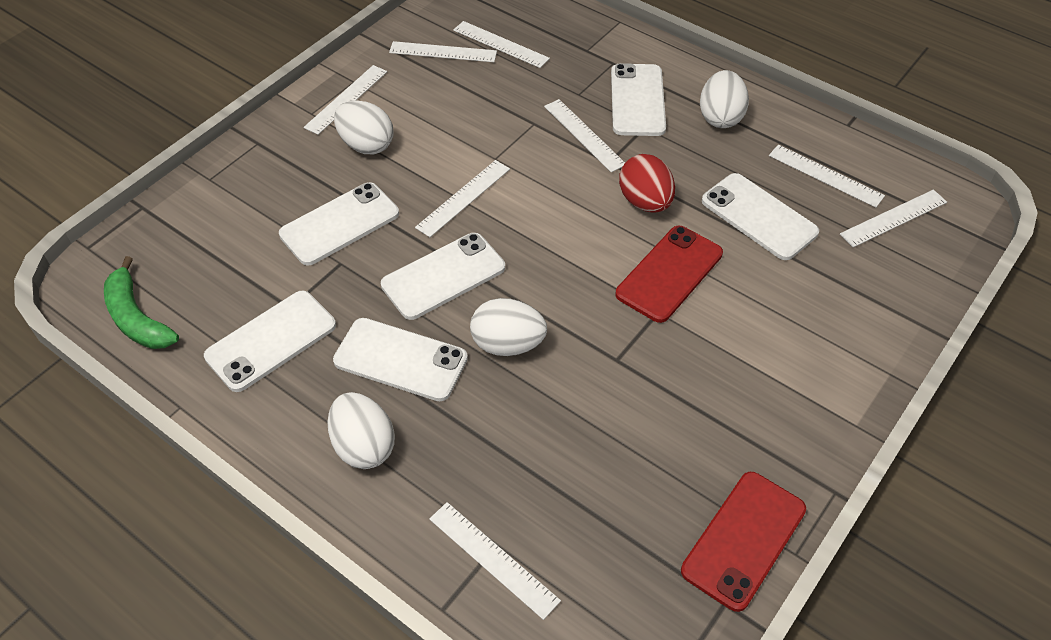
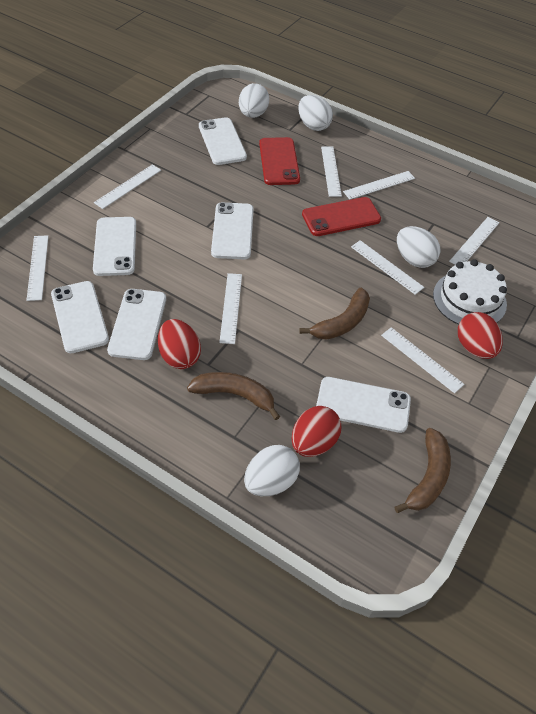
brown banana: 0 -> 3
green banana: 1 -> 0
red egg: 1 -> 3
white cake: 0 -> 1

